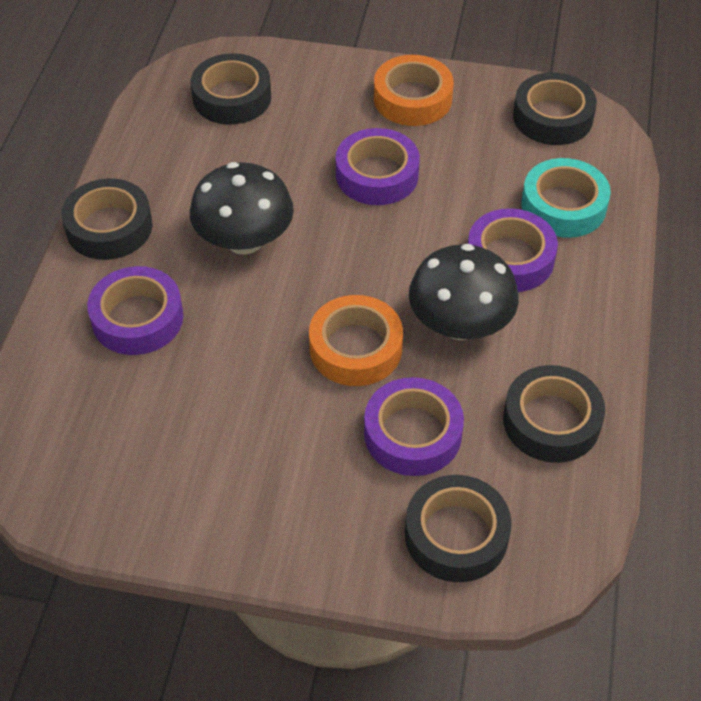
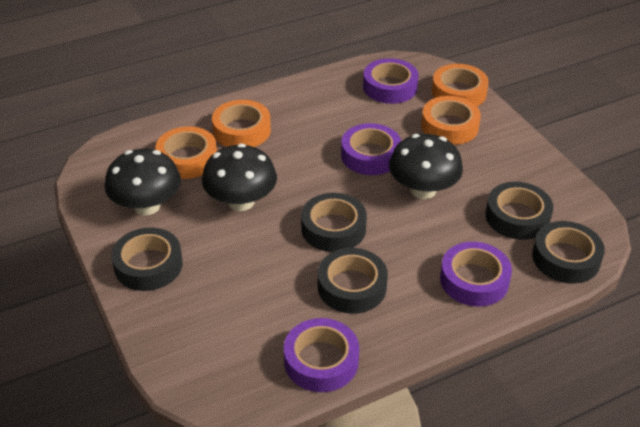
black mushroom: 2 -> 3
orange tape: 2 -> 4
turquoise tape: 1 -> 0

